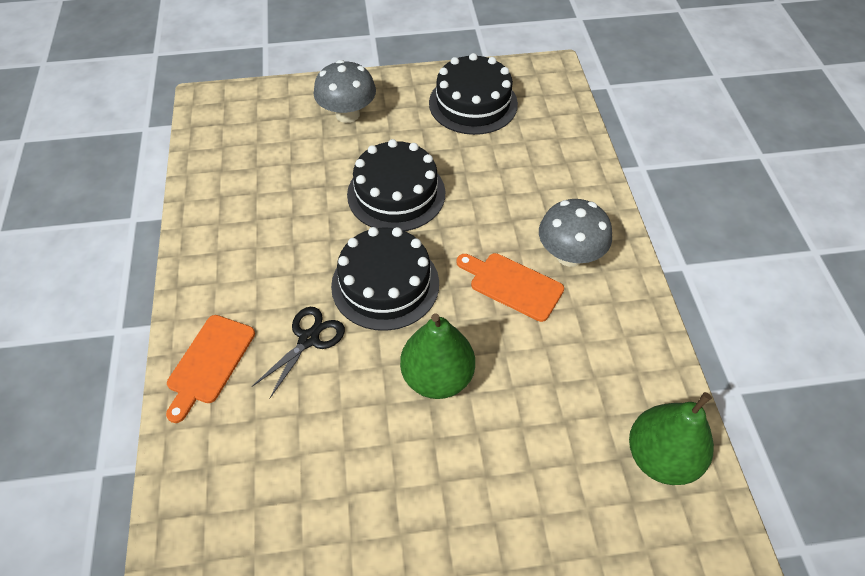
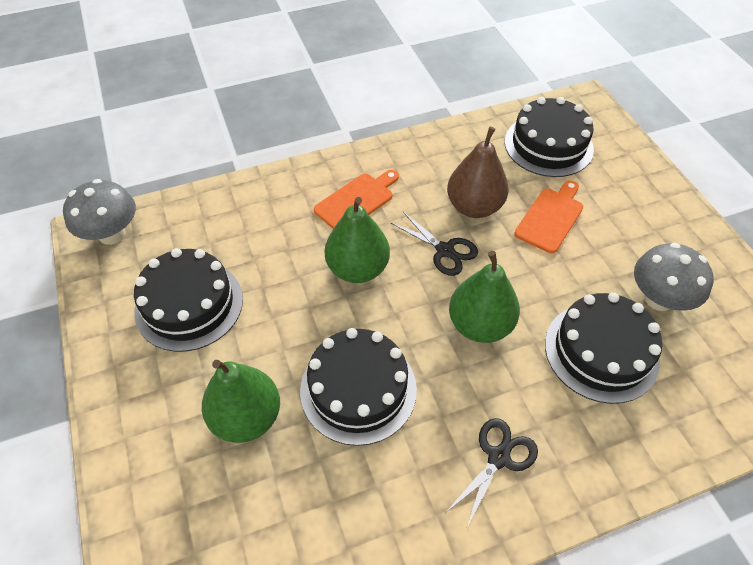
black cake: 3 -> 4
black scissors: 1 -> 2
brown pear: 0 -> 1
green pear: 2 -> 3

